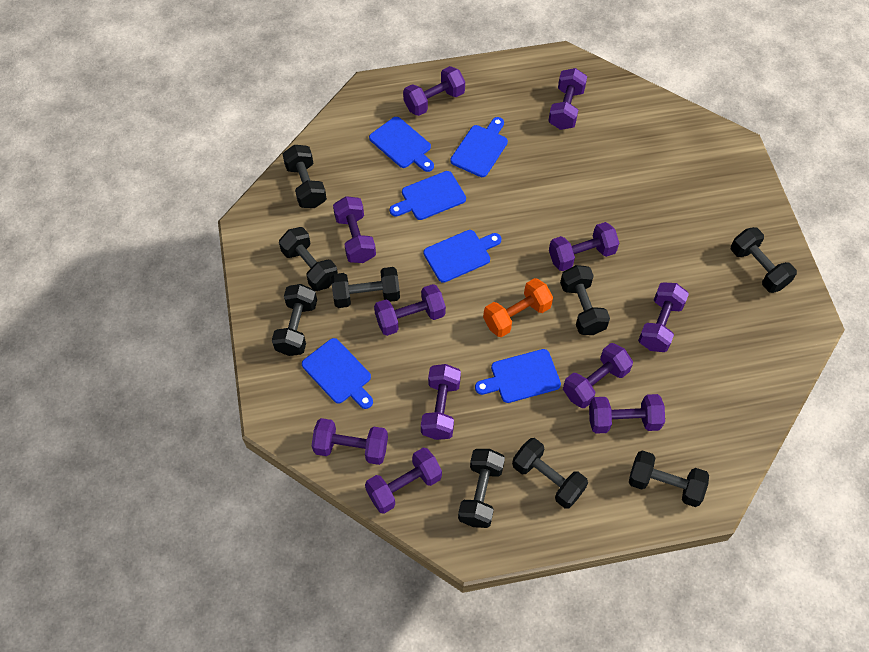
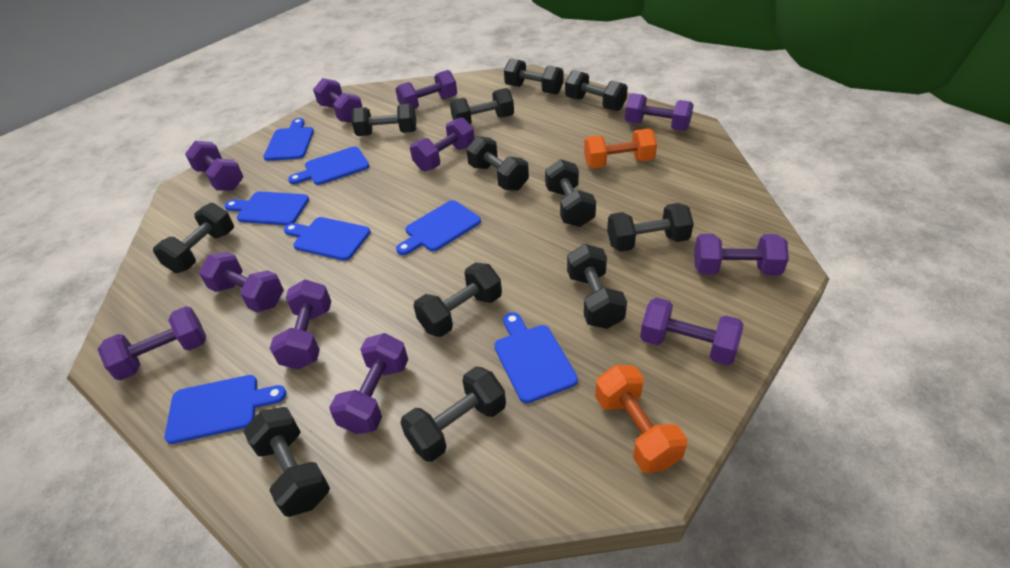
black dumbbell: 9 -> 12
blue cutting board: 6 -> 7
orange dumbbell: 1 -> 2

